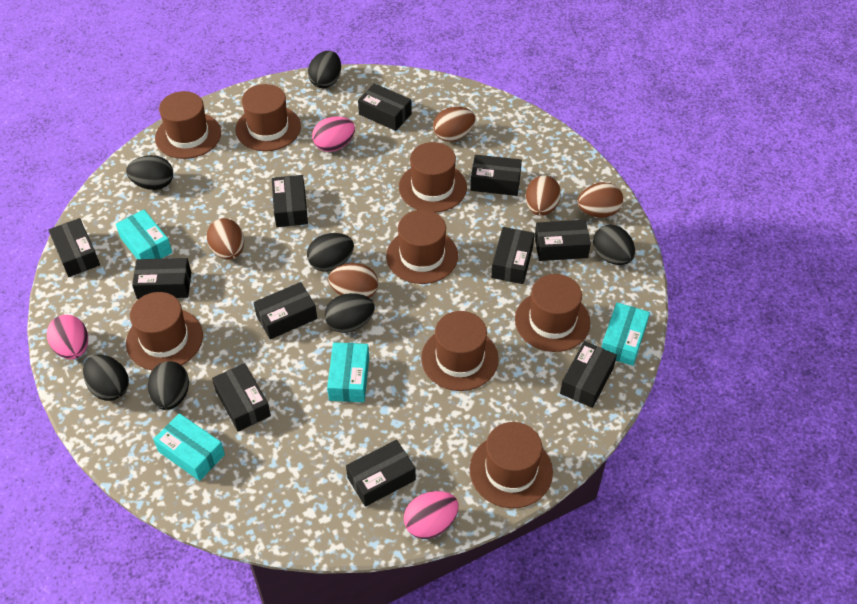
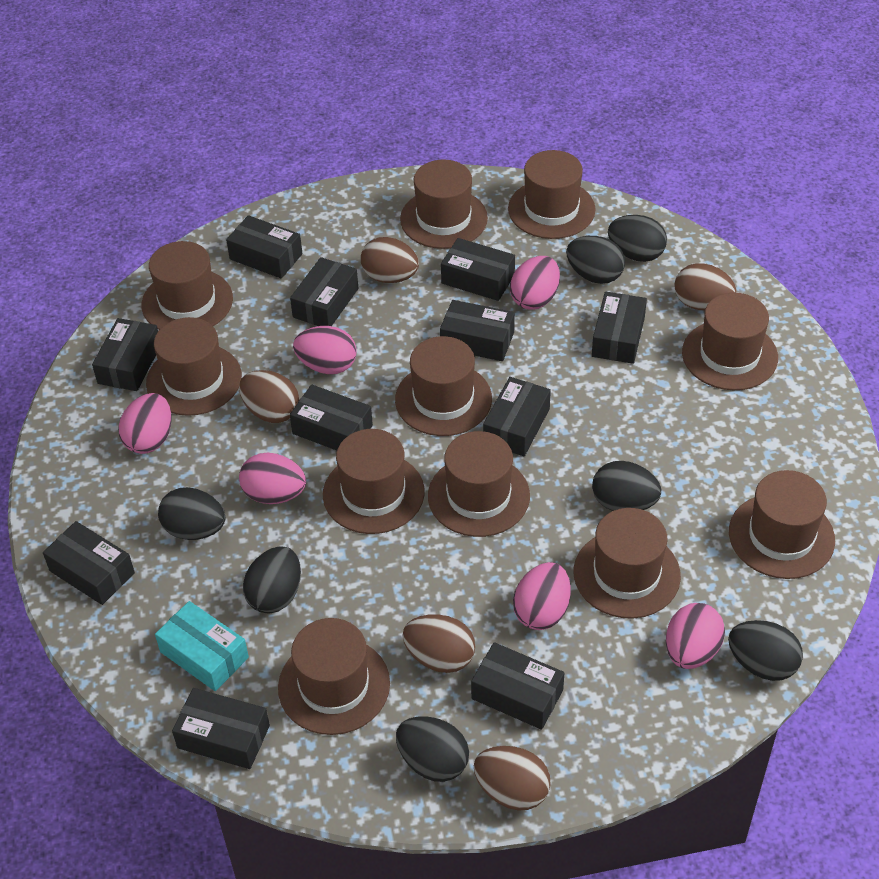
brown hat: 8 -> 11
pink egg: 3 -> 6
turquoise box: 4 -> 1

